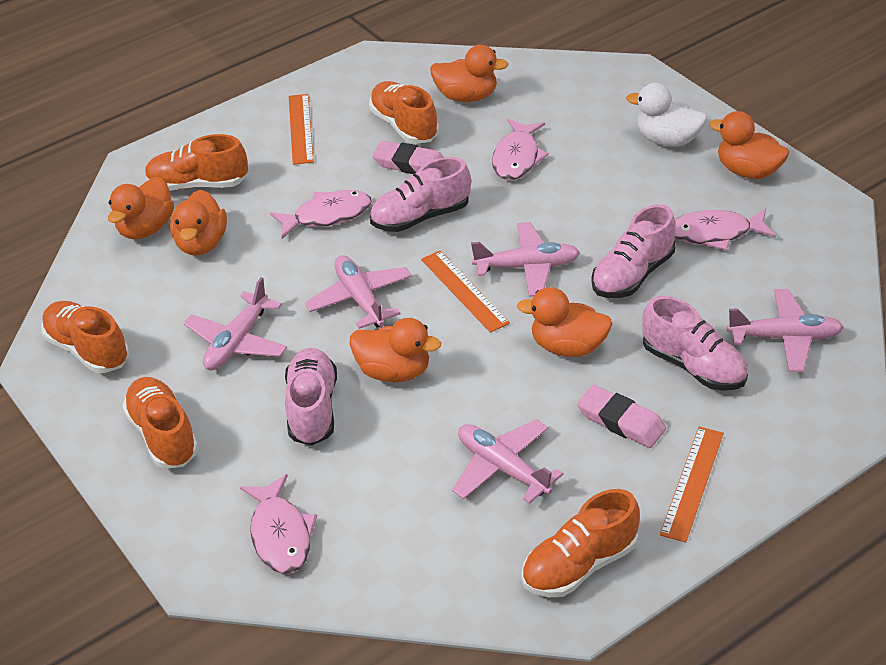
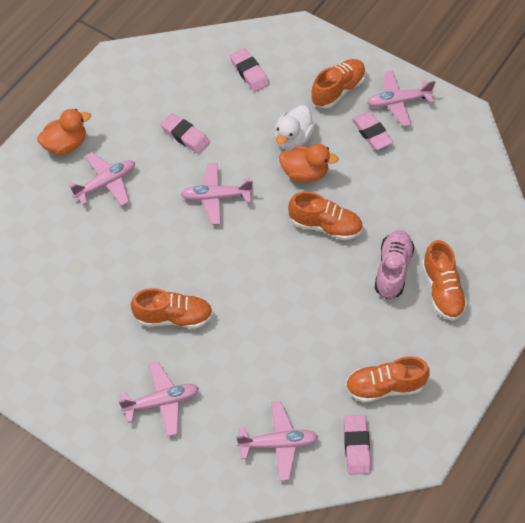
orange duck: 6 -> 2
orange ruler: 3 -> 0
pink eraser: 2 -> 4
pink fish: 4 -> 0
pink shoe: 4 -> 1

